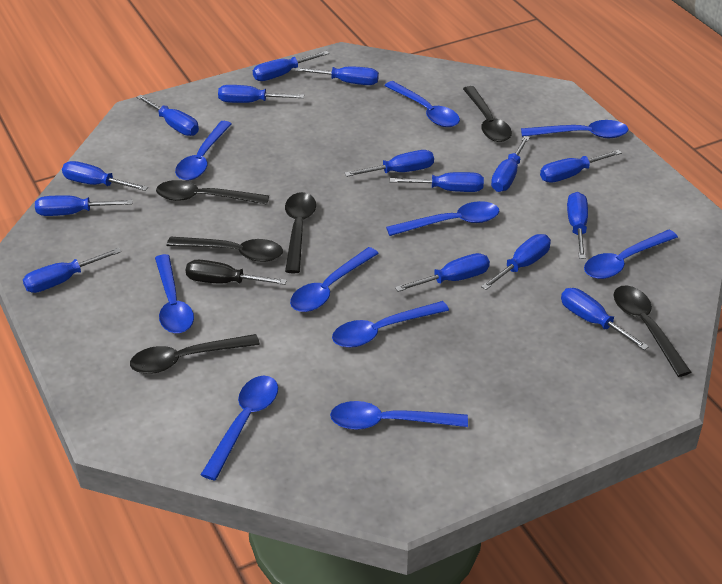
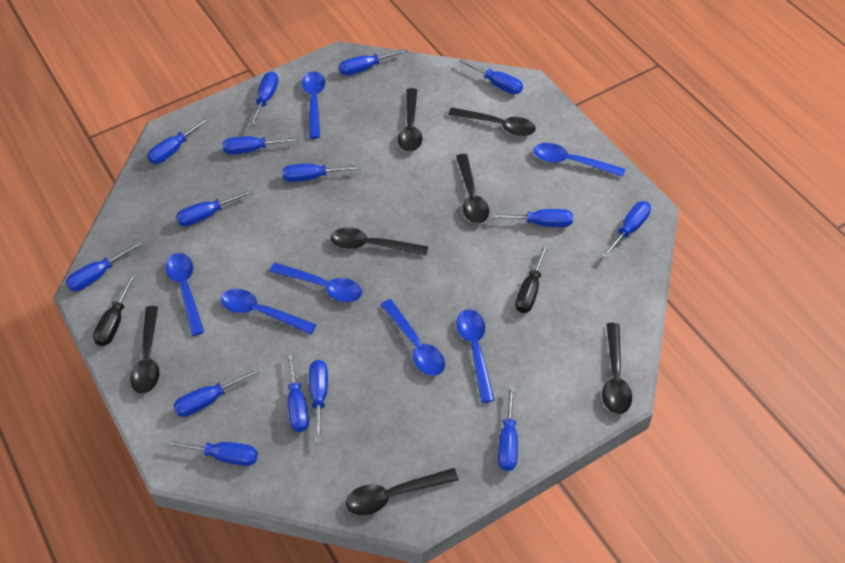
black screwdriver: 1 -> 2
black spoon: 6 -> 7
blue spoon: 10 -> 7

